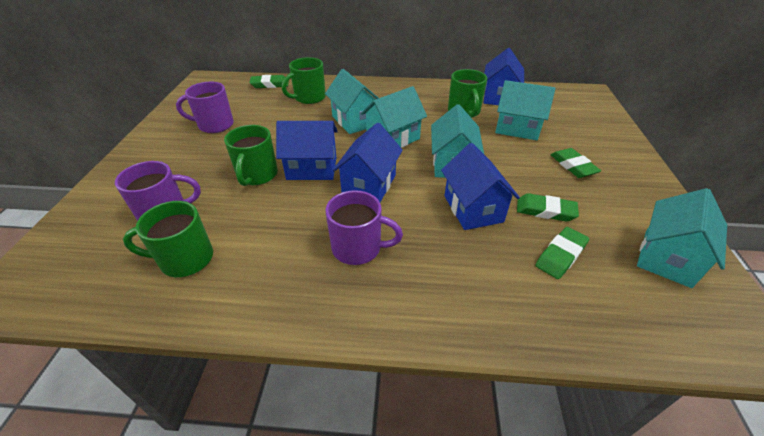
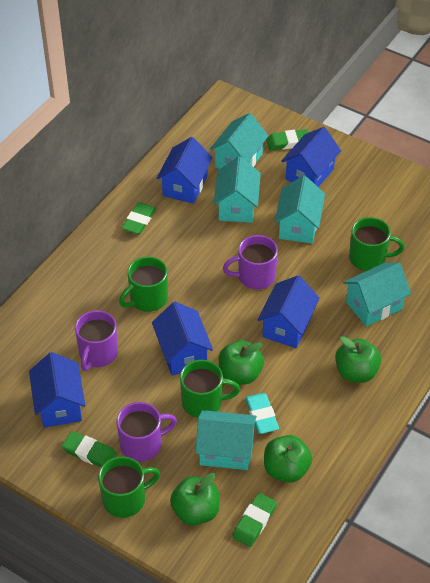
blue house: 4 -> 5
green apple: 0 -> 4
turquoise eraser: 0 -> 1

